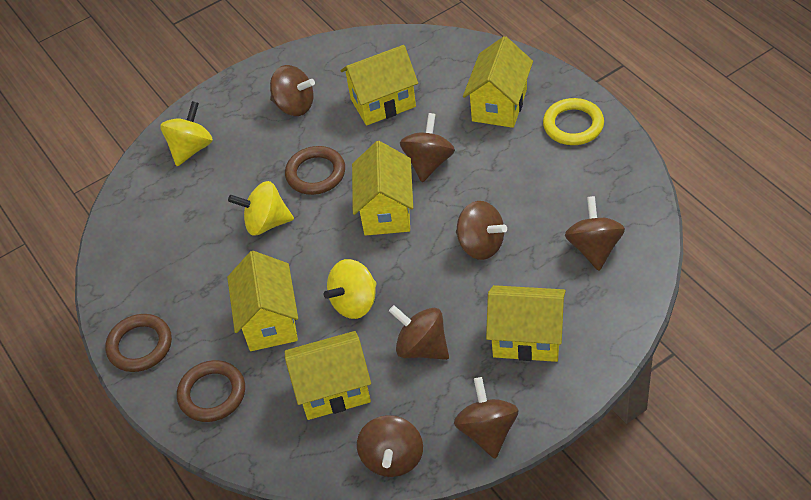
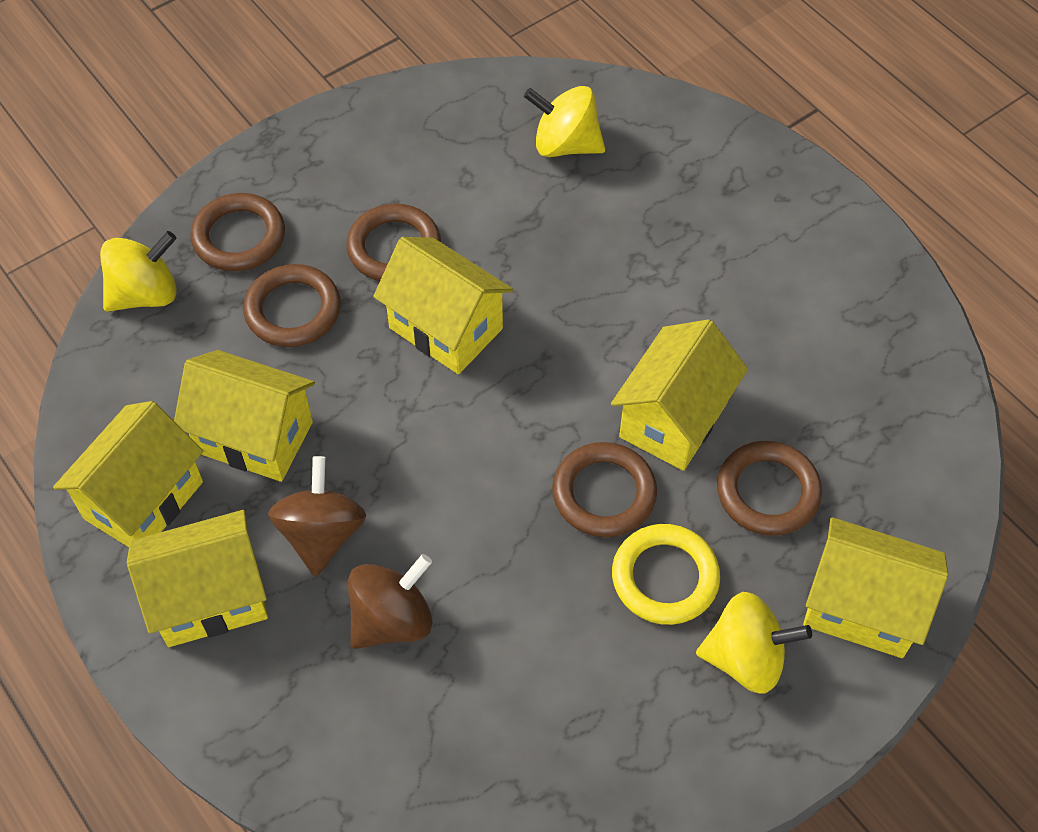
brown ring: 3 -> 5
brown spinning top: 7 -> 2

